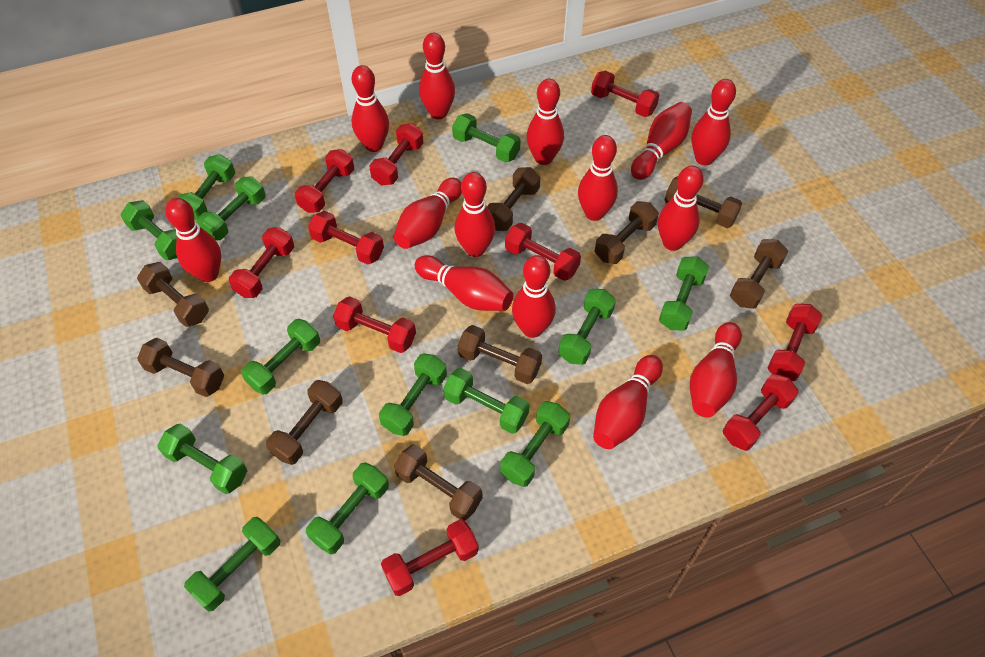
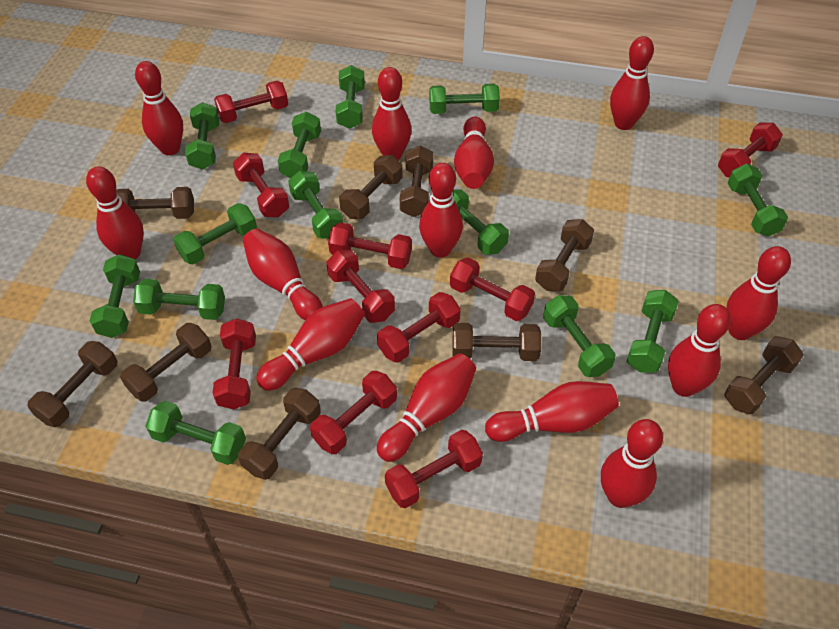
red bowling pin: 14 -> 13

